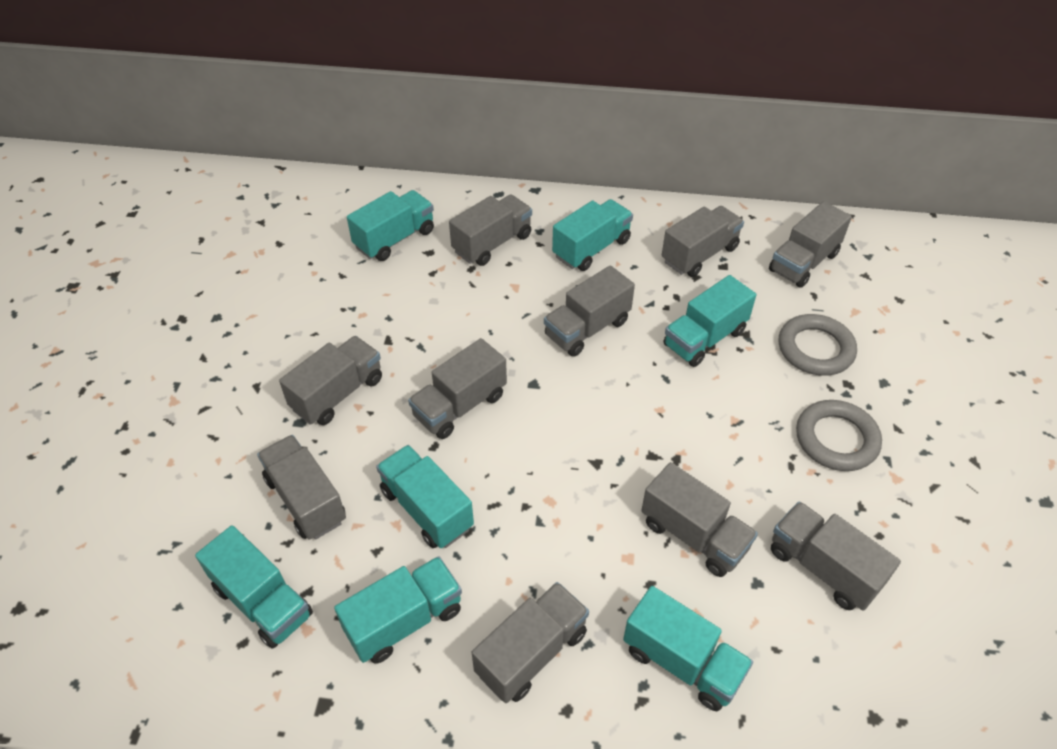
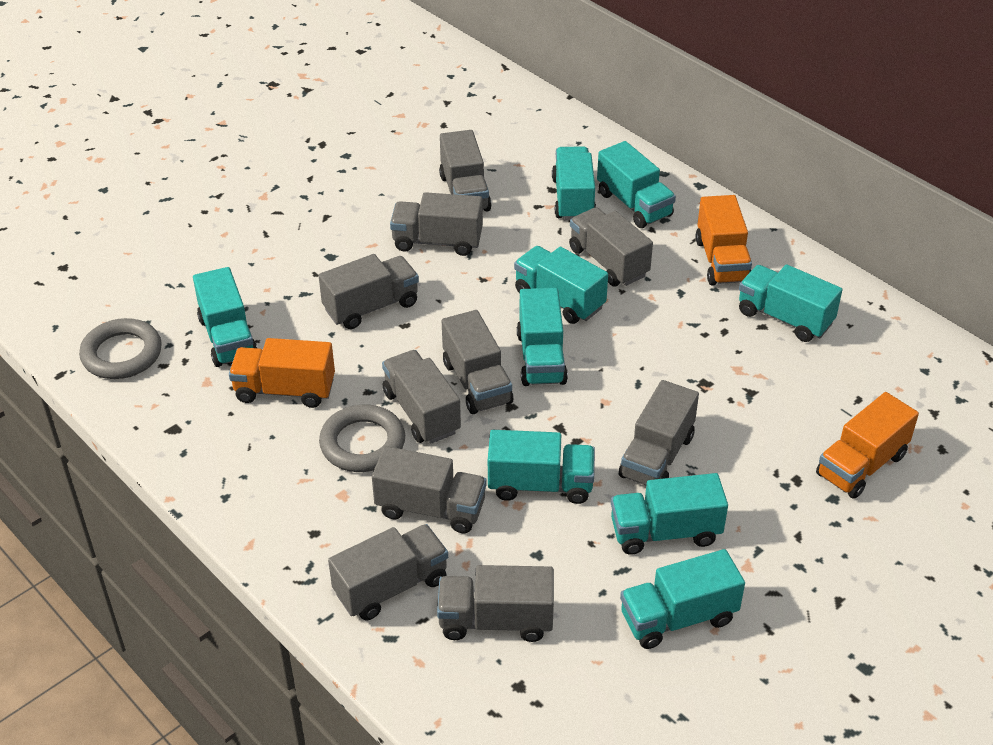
orange truck: 0 -> 3
turquoise truck: 7 -> 9

